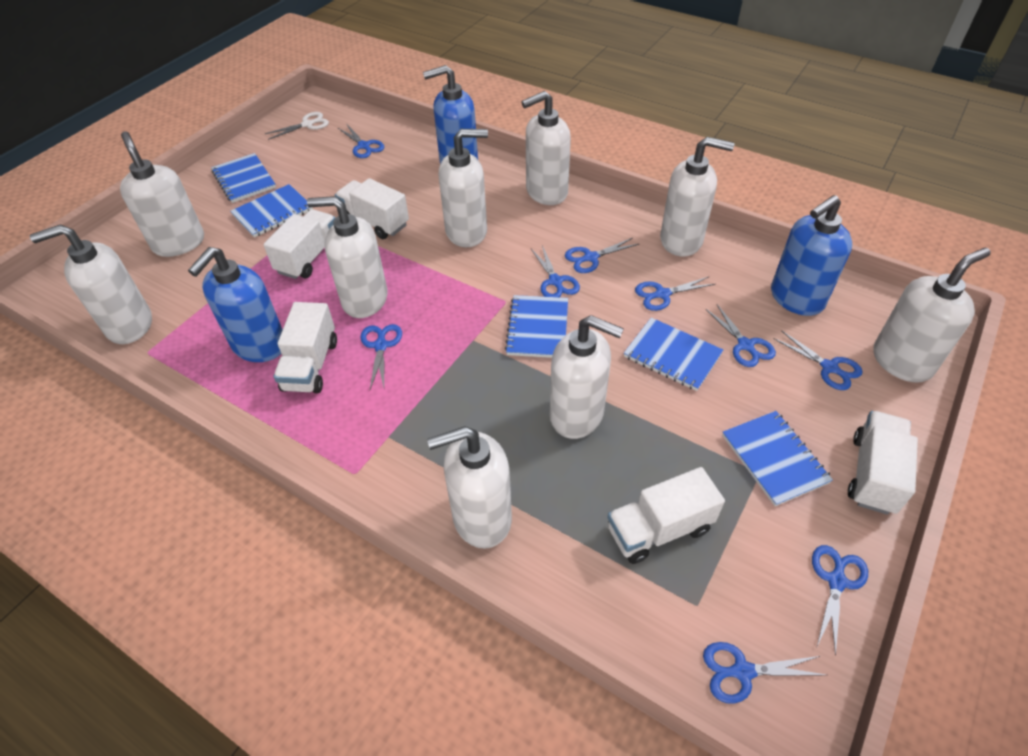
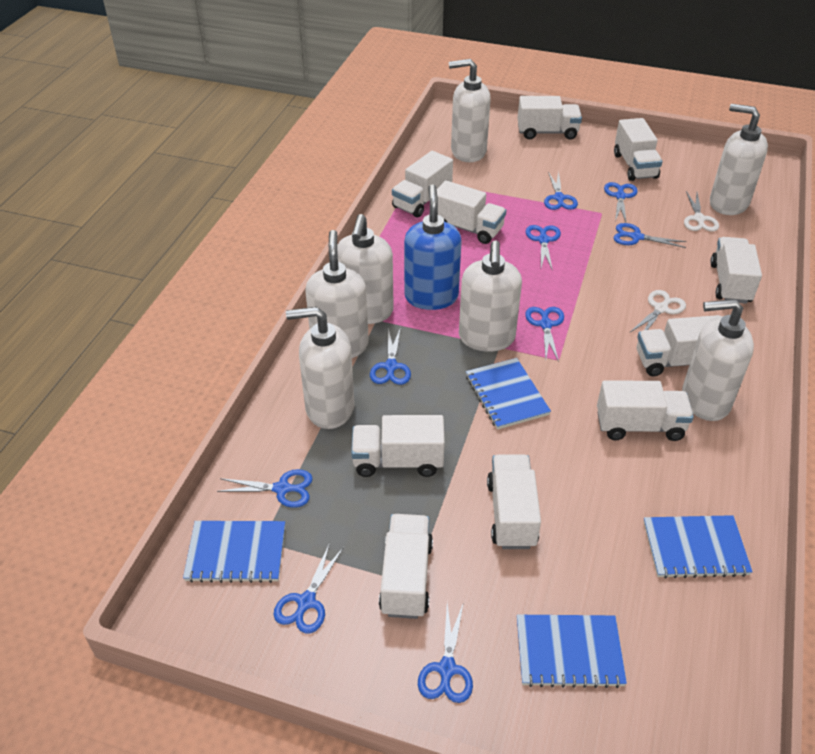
blue notebook: 5 -> 4
blue soap dispenser: 3 -> 1
white scissors: 1 -> 2
white soap dispenser: 9 -> 7
white truck: 5 -> 10

